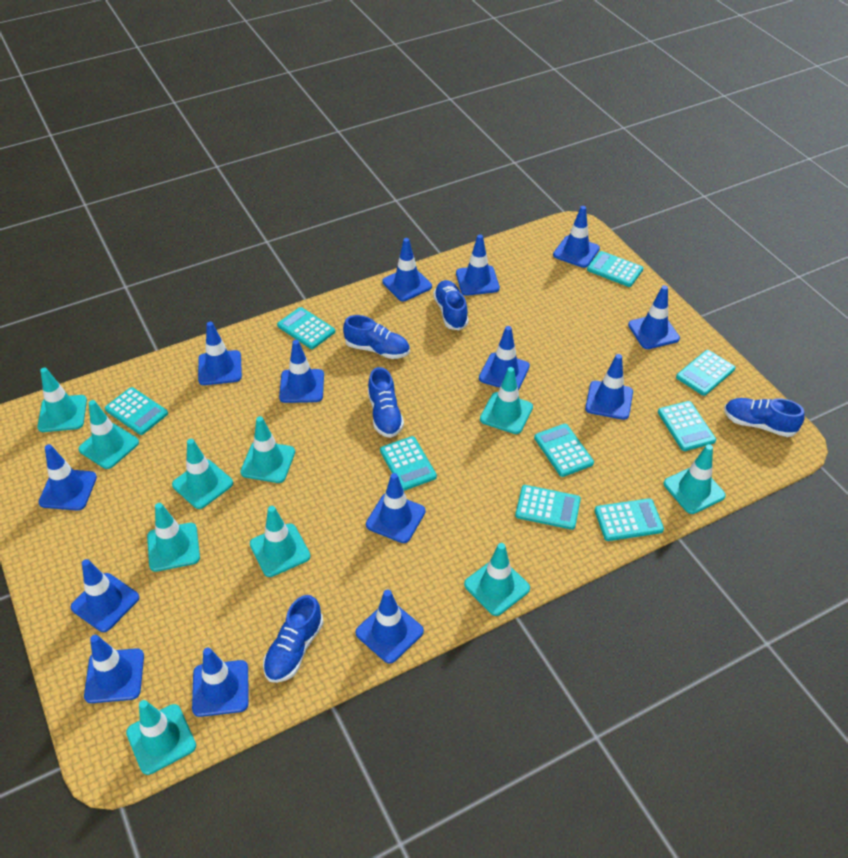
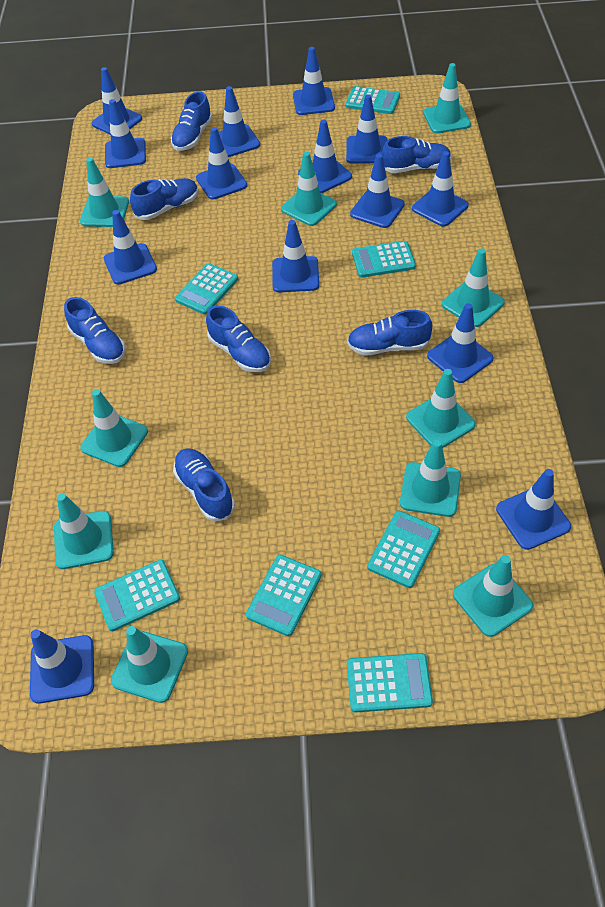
blue shoe: 5 -> 7
turquoise calculator: 9 -> 7

